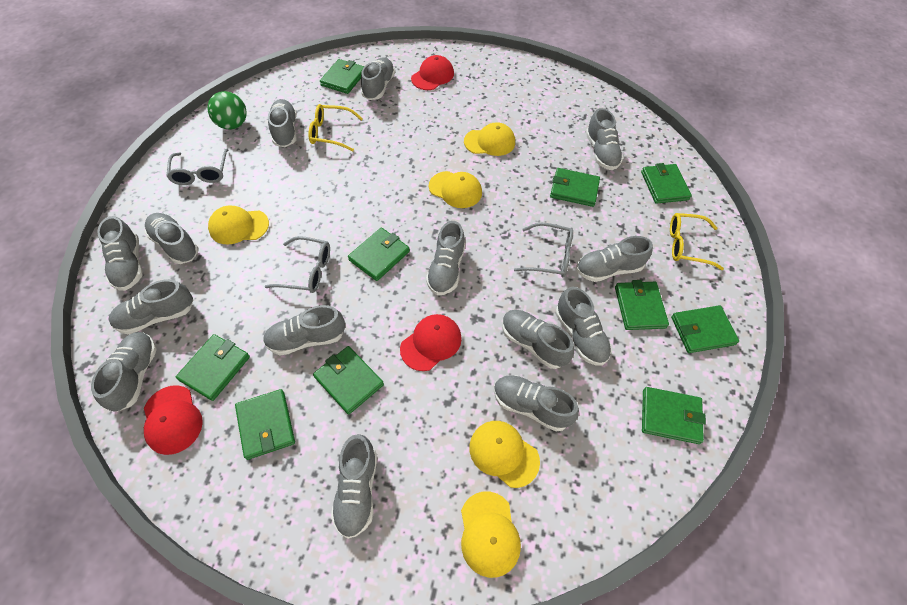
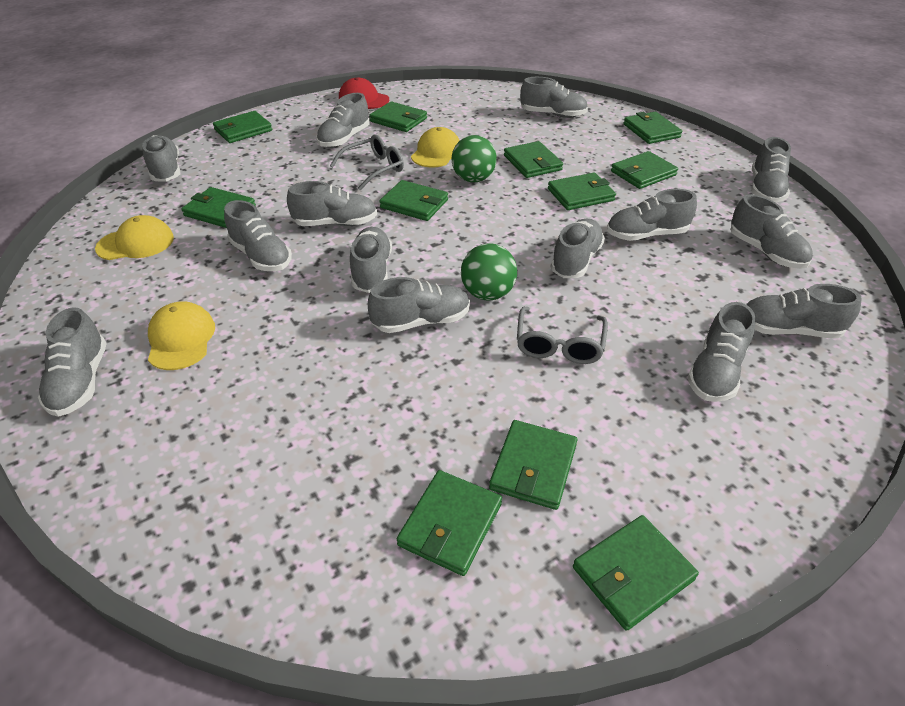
green ball: 1 -> 2
green wallet: 10 -> 11
grey glasses: 3 -> 2
red cap: 3 -> 1
yellow cap: 5 -> 3
yellow glasses: 2 -> 0

